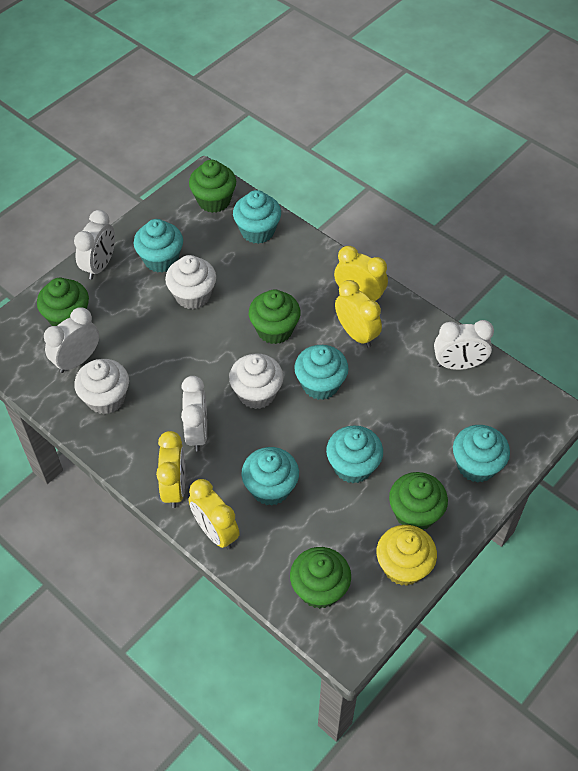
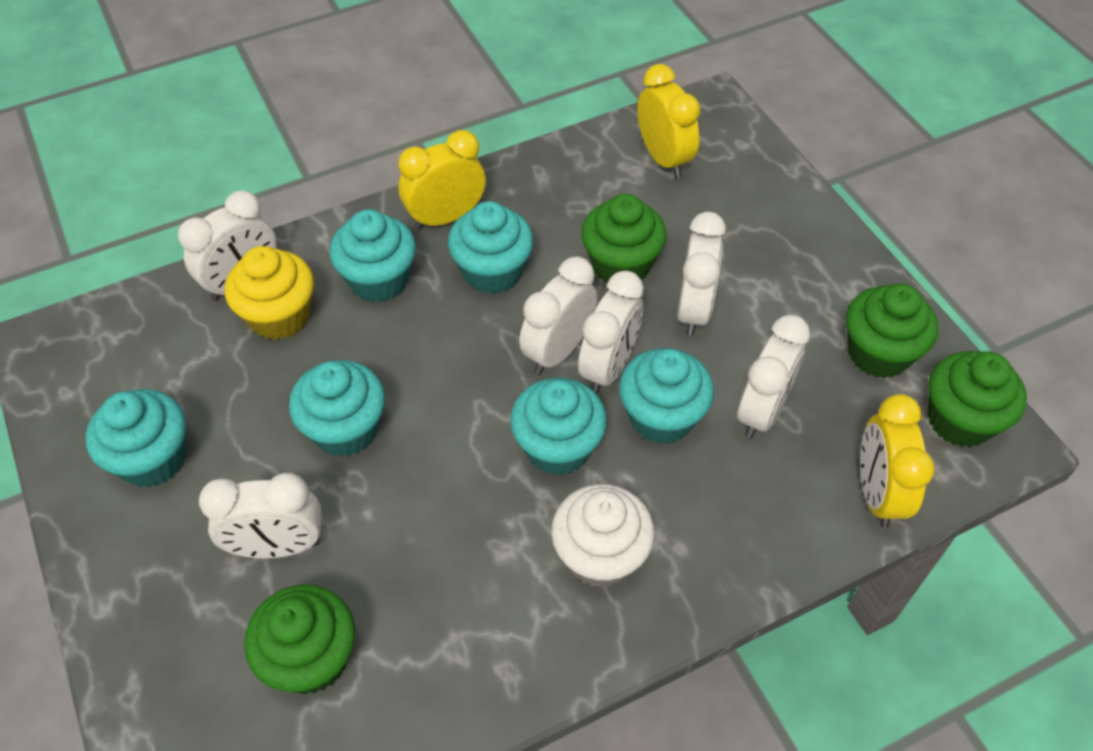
green cupcake: 5 -> 4
white clock: 4 -> 6
white cupcake: 3 -> 1
yellow clock: 4 -> 3

